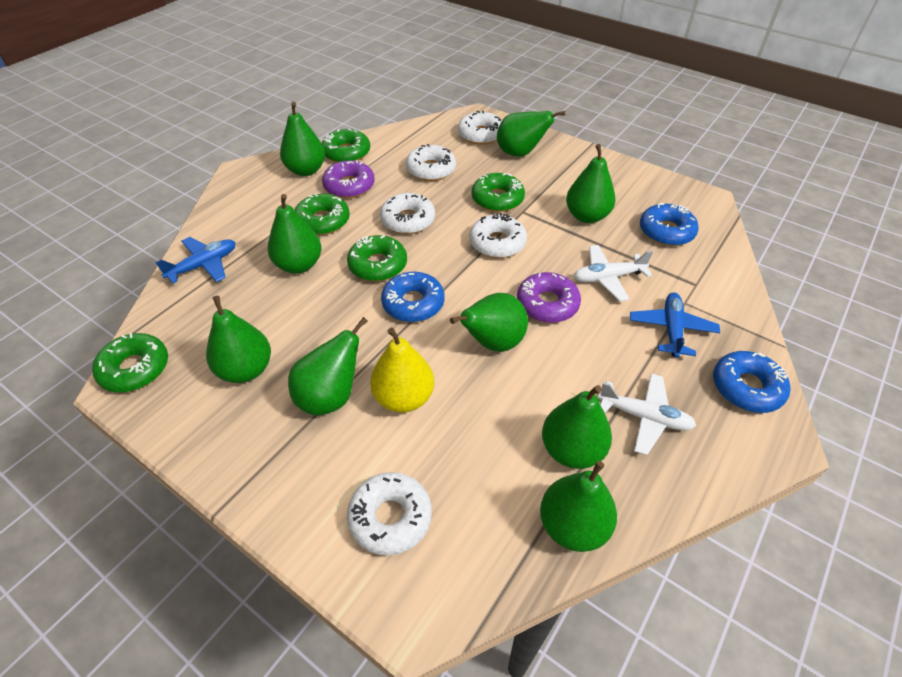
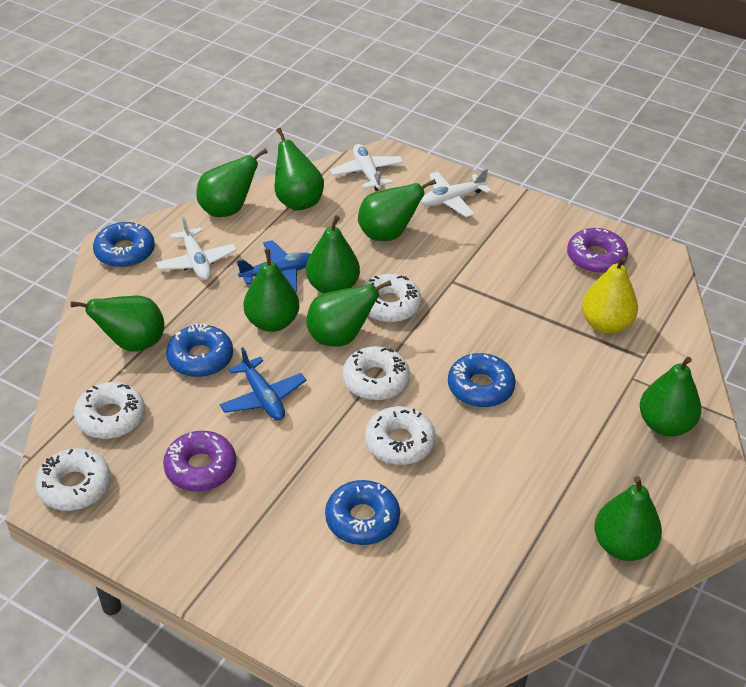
blue donut: 3 -> 4
green donut: 5 -> 0
white plane: 2 -> 3

